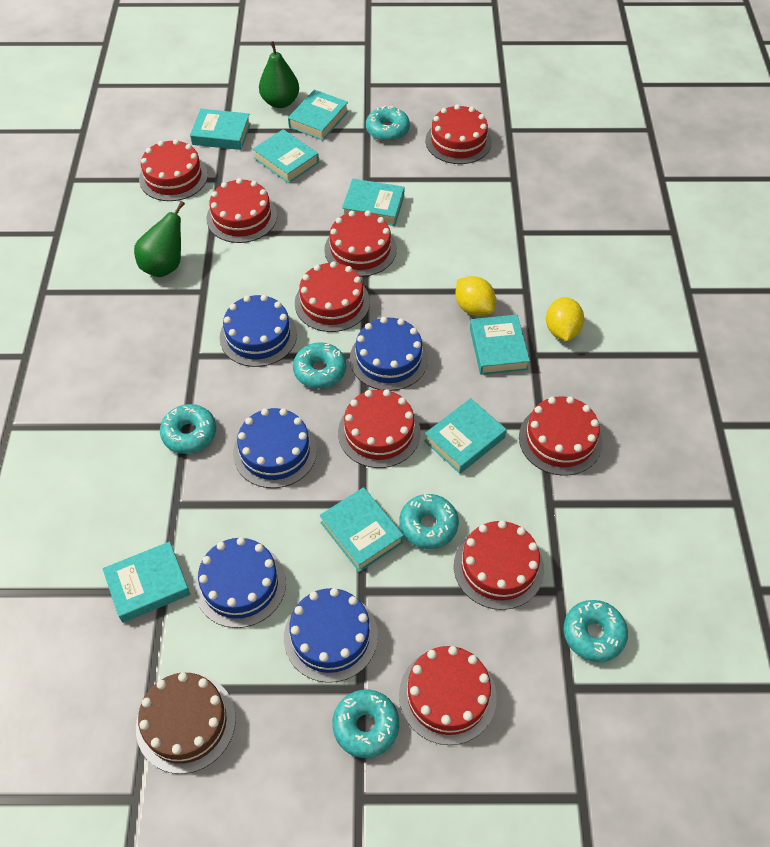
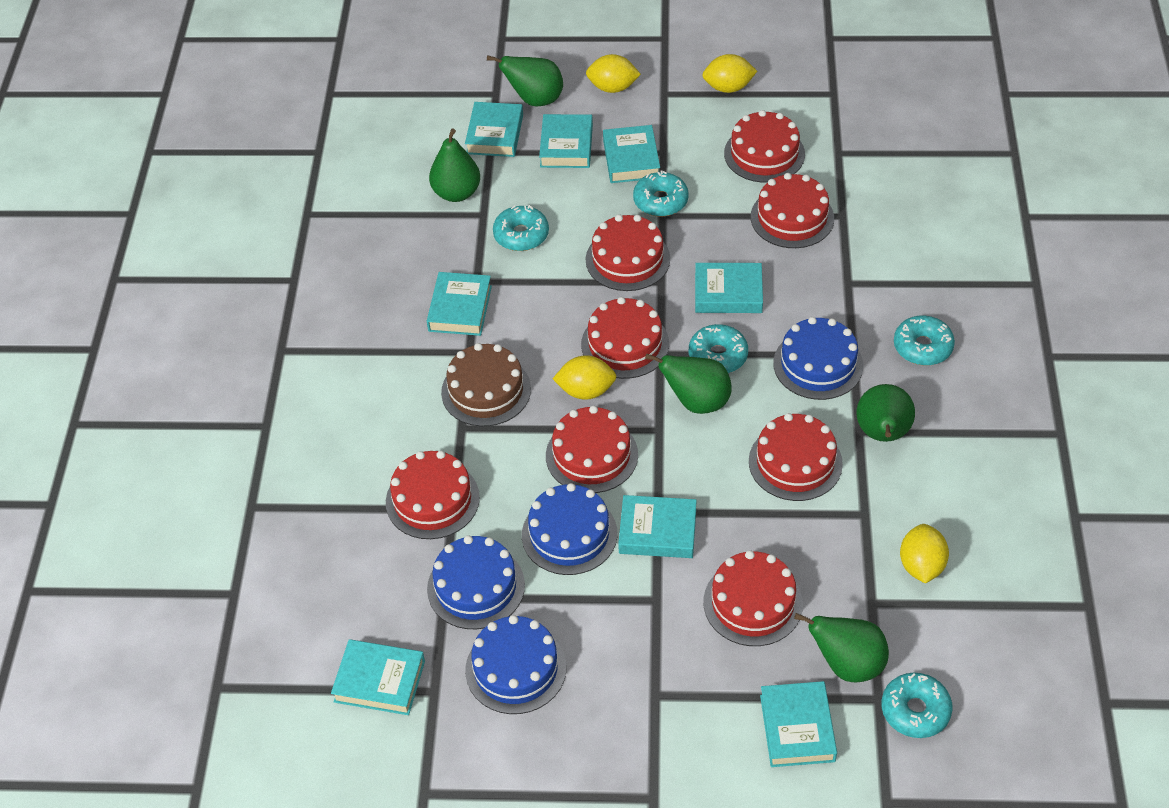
blue cake: 5 -> 4
green pear: 2 -> 5
red cake: 9 -> 8
turquoise donut: 6 -> 5
yellow lemon: 2 -> 4

